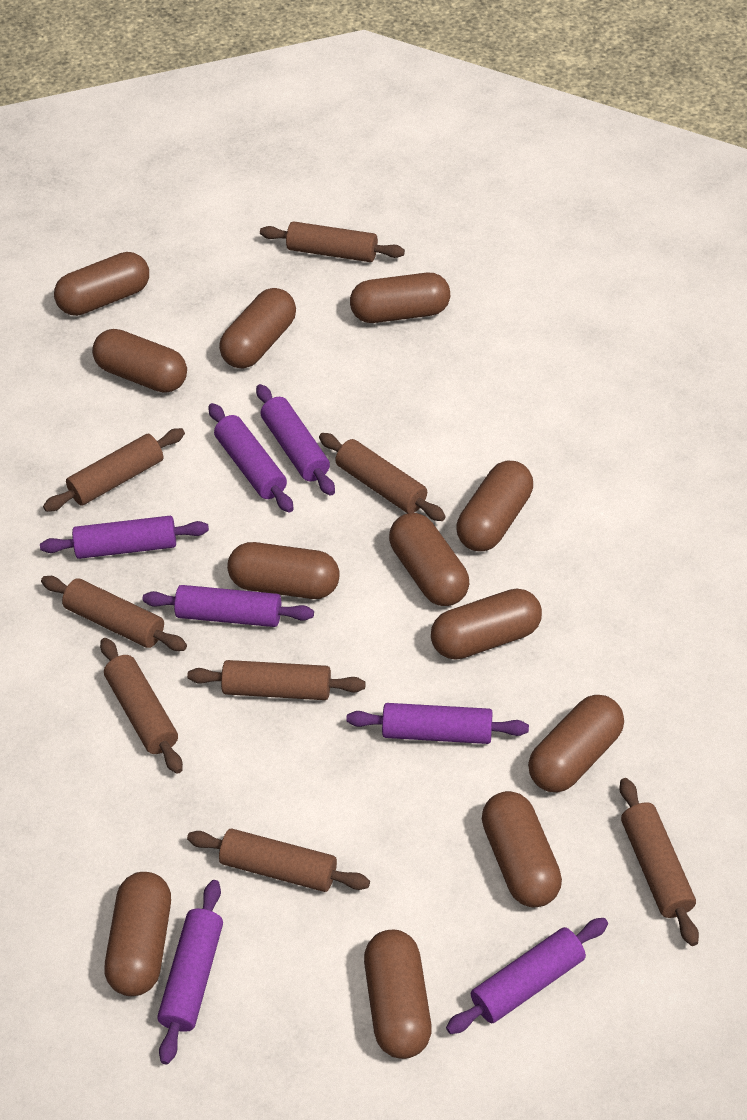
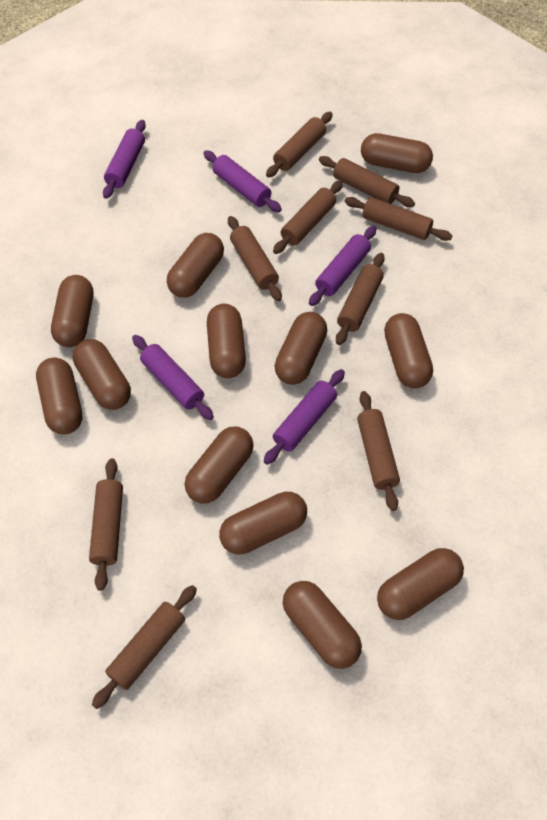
brown rolling pin: 8 -> 9
purple rolling pin: 7 -> 5

